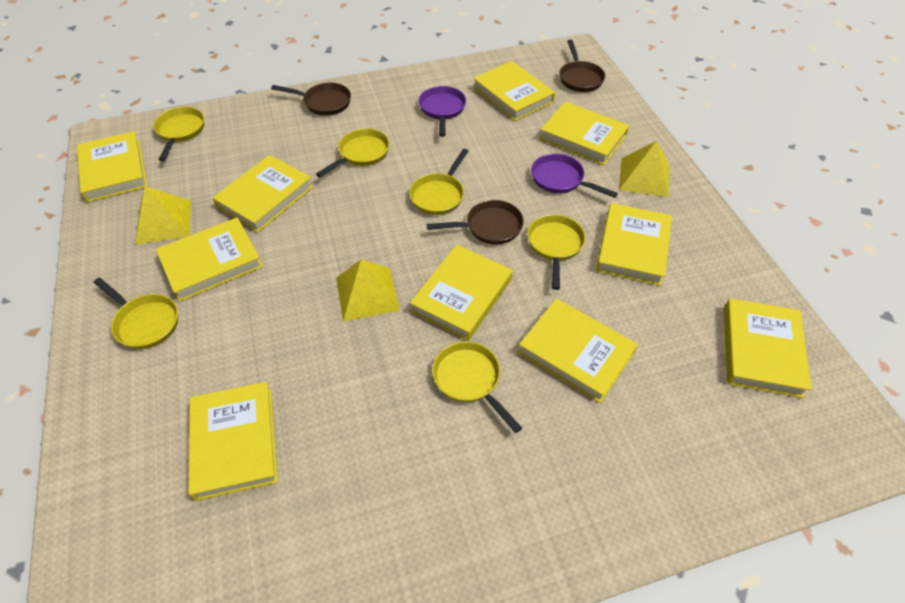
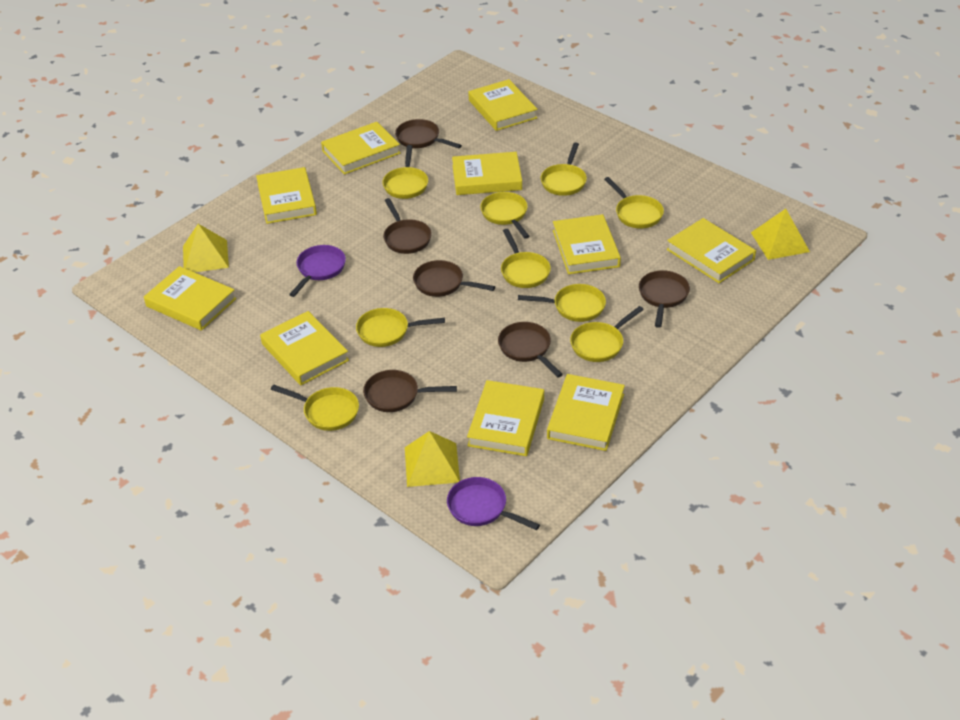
brown pan: 3 -> 6
yellow pan: 6 -> 9

